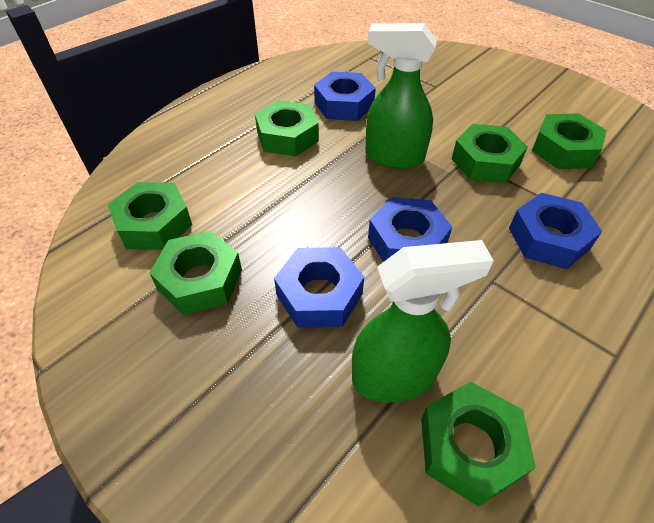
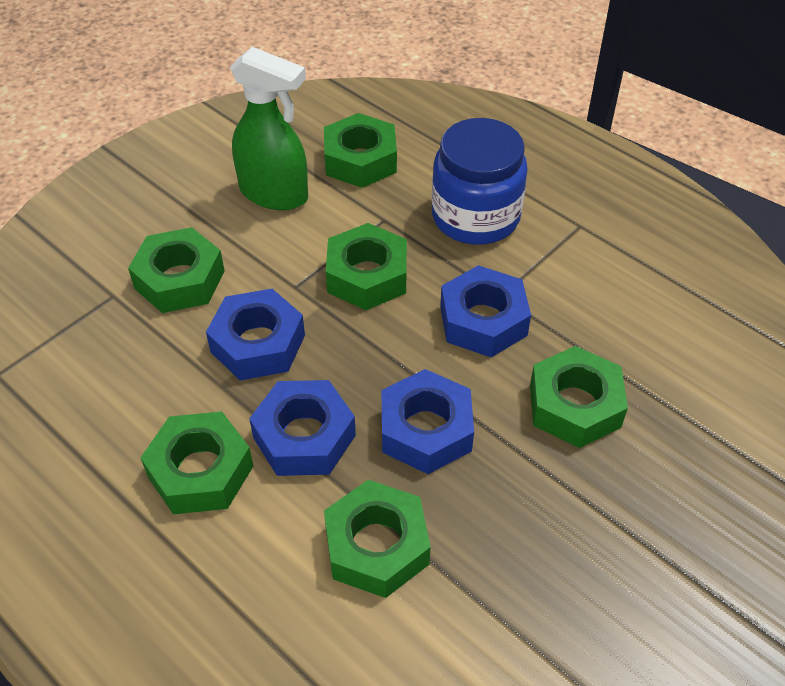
blue jar: 0 -> 1
green spray bottle: 2 -> 1

